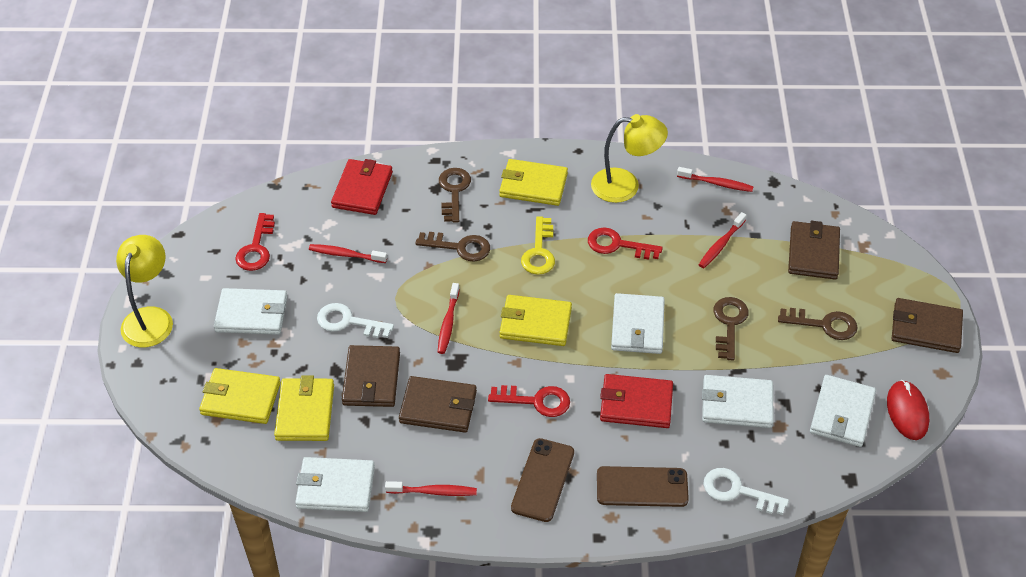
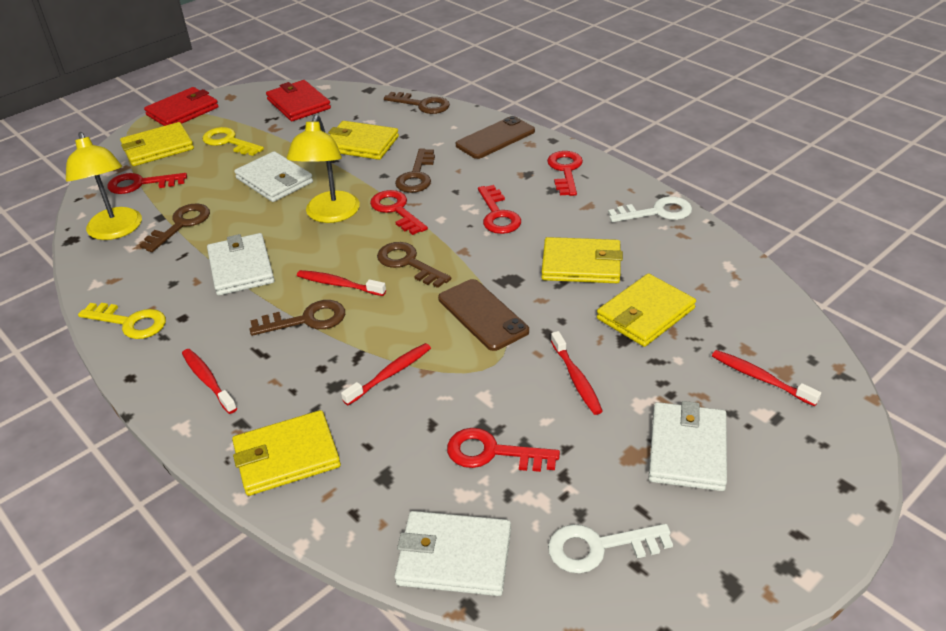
brown key: 4 -> 5
brown wallet: 4 -> 0
red key: 3 -> 5
red mouse: 1 -> 0
white wallet: 5 -> 4
yellow key: 1 -> 2
yellow wallet: 4 -> 5

